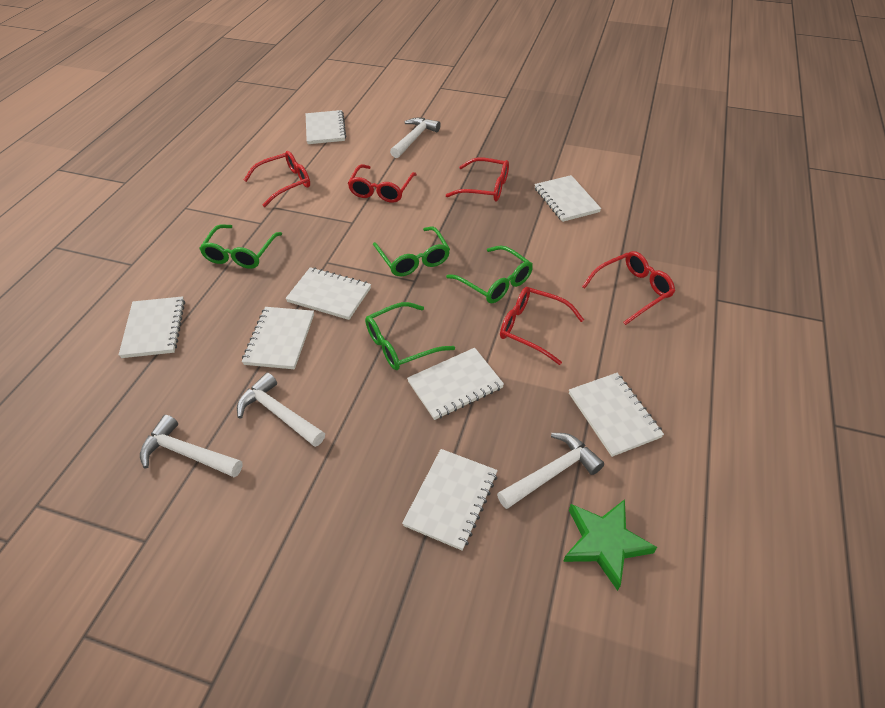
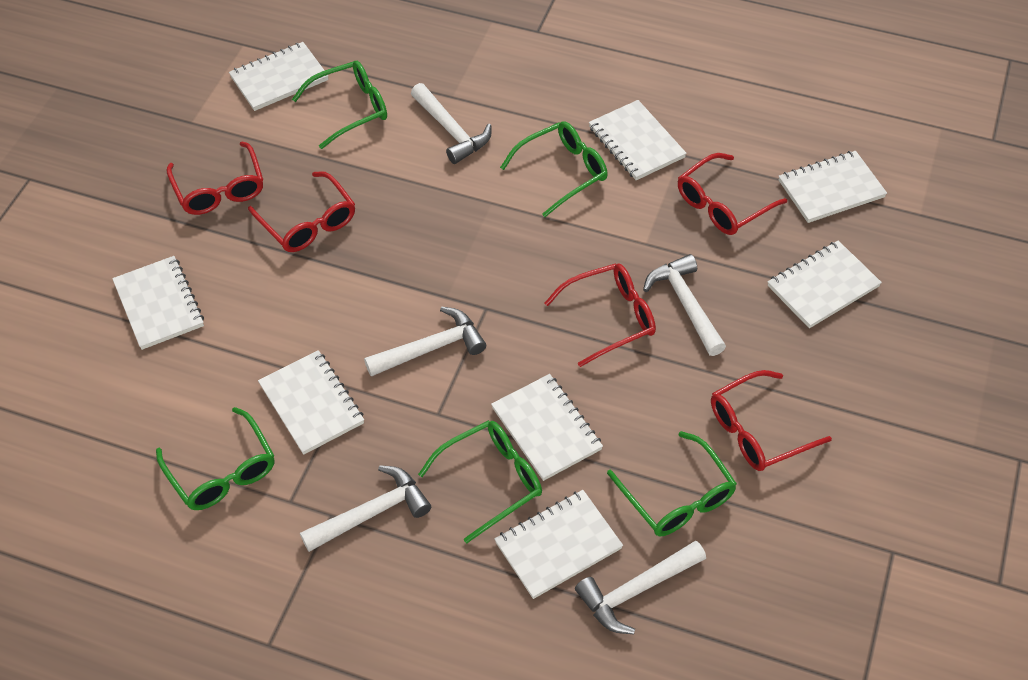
green glasses: 4 -> 5
green star: 1 -> 0
white hammer: 4 -> 5

